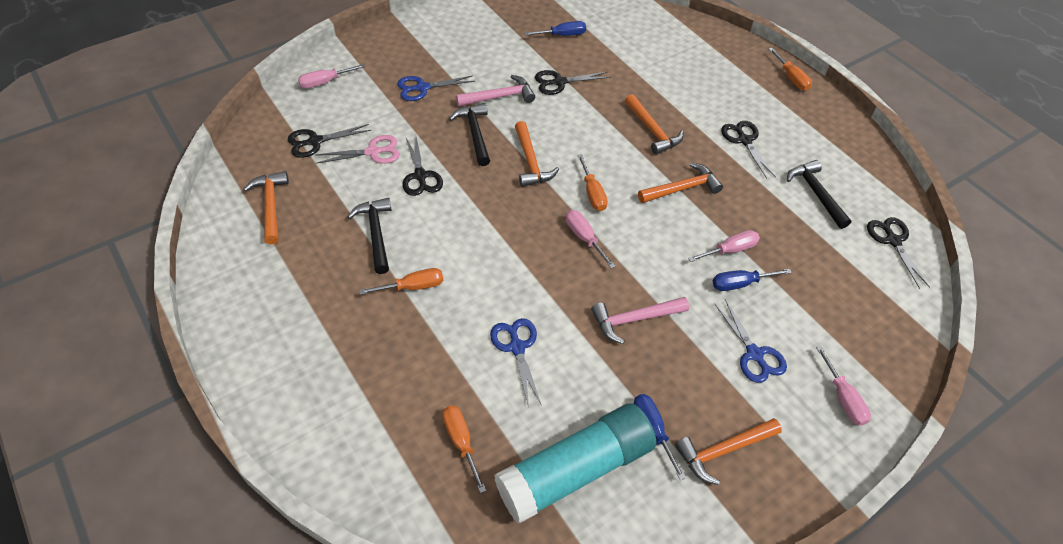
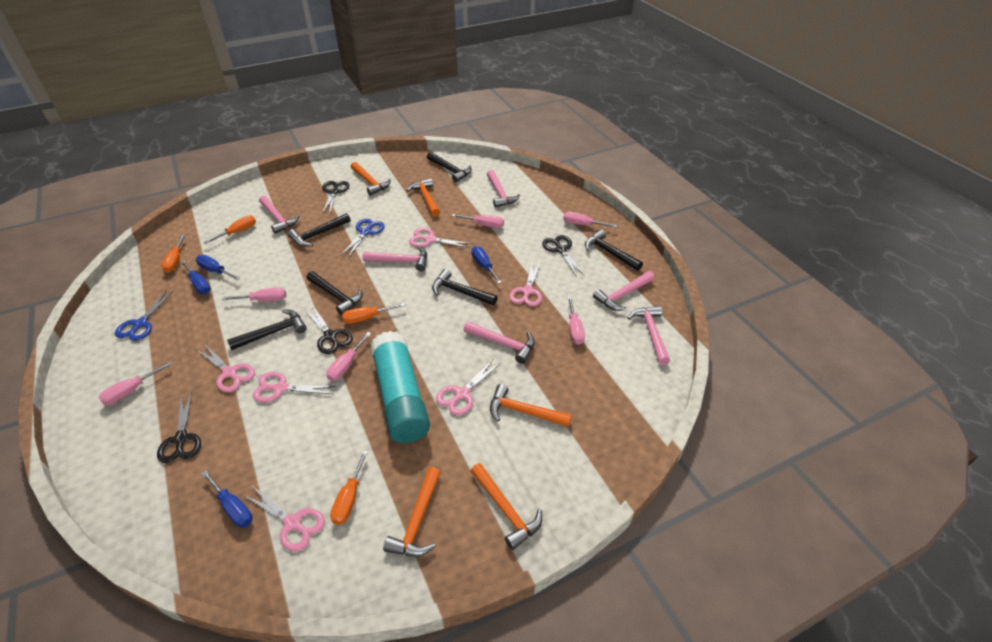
black hammer: 3 -> 6
black scissors: 5 -> 4
blue scissors: 3 -> 2
blue screwdriver: 3 -> 4
pink hammer: 2 -> 6
pink scissors: 1 -> 6
pink screwdriver: 4 -> 6

